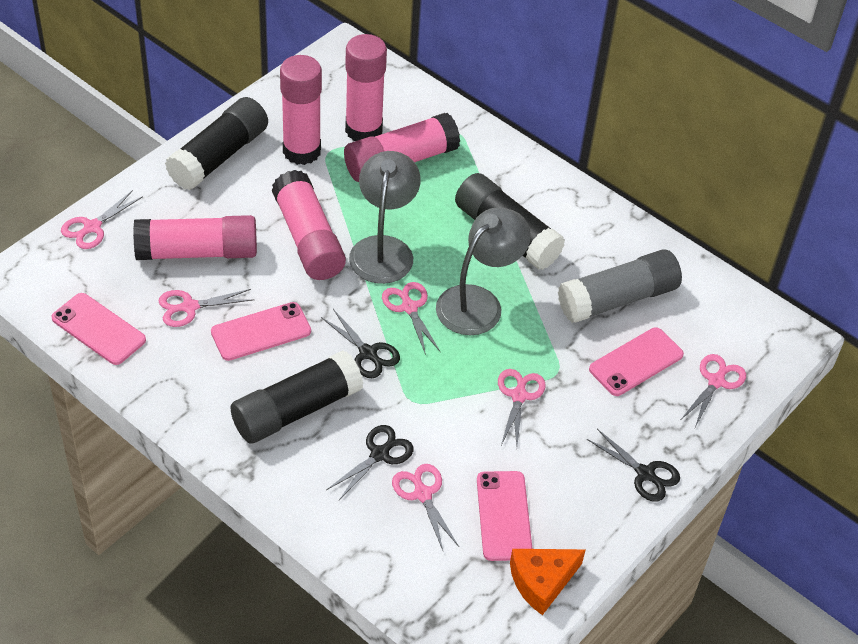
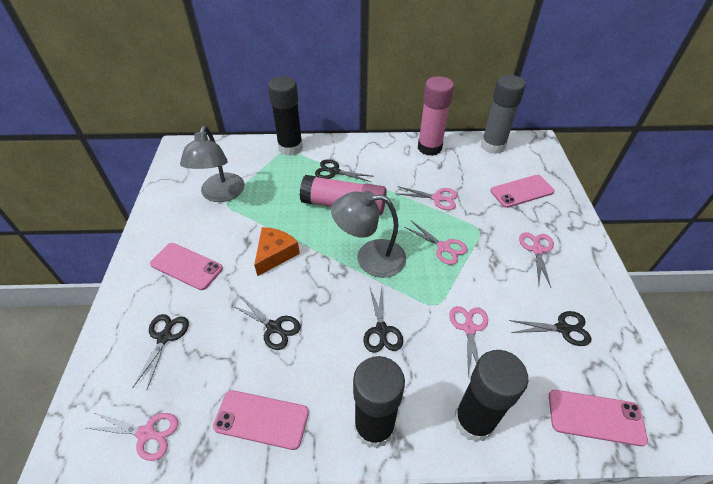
black scissors: 3 -> 5
pink glue stick: 5 -> 2
pink scissors: 6 -> 5

